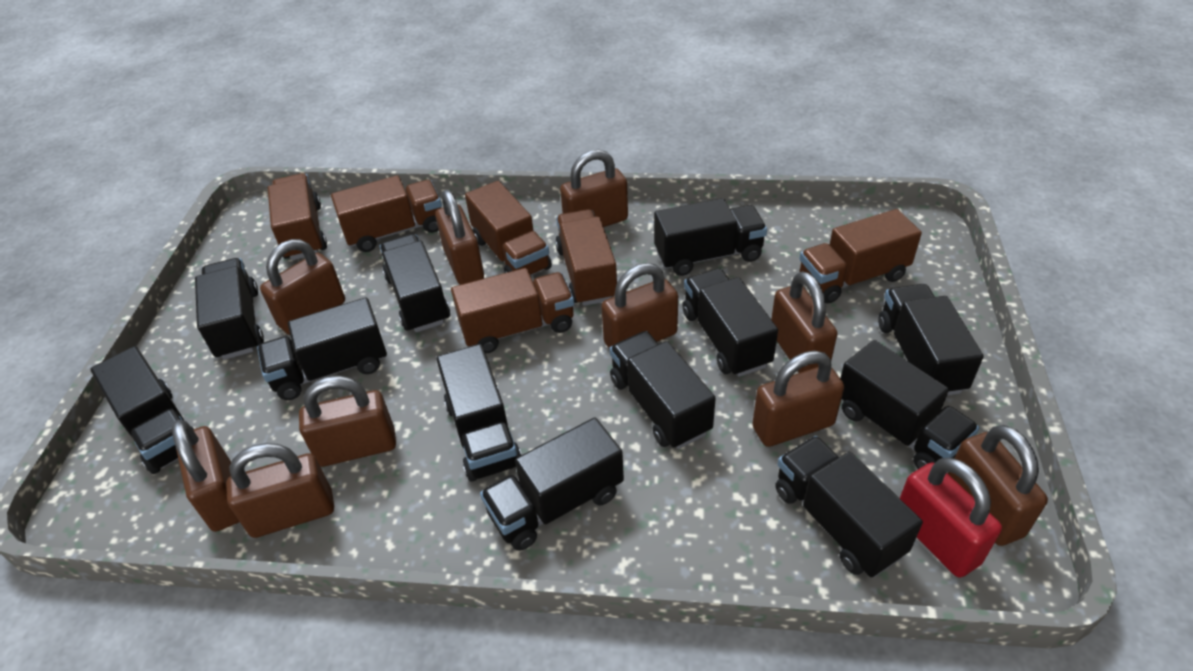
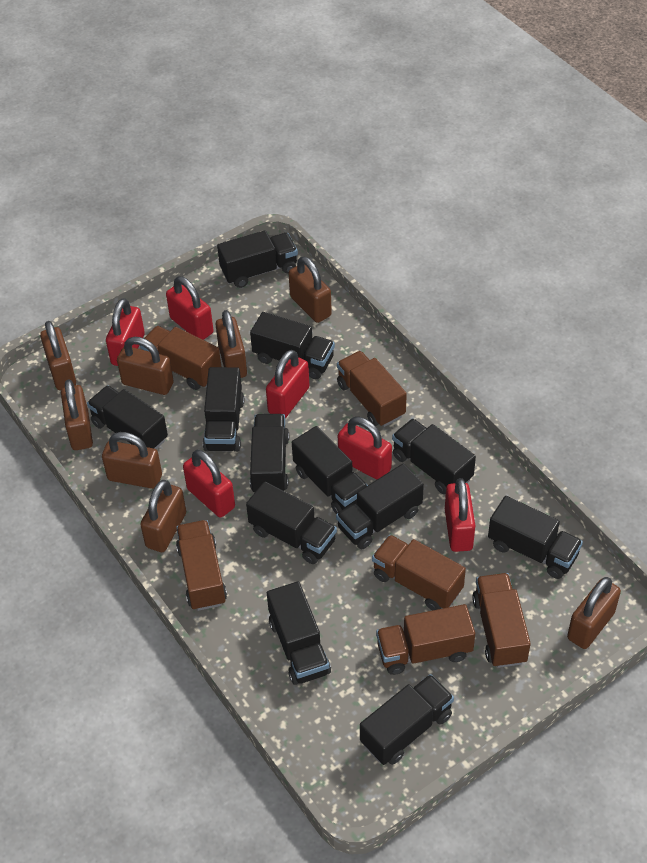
brown padlock: 10 -> 8
red padlock: 1 -> 6

